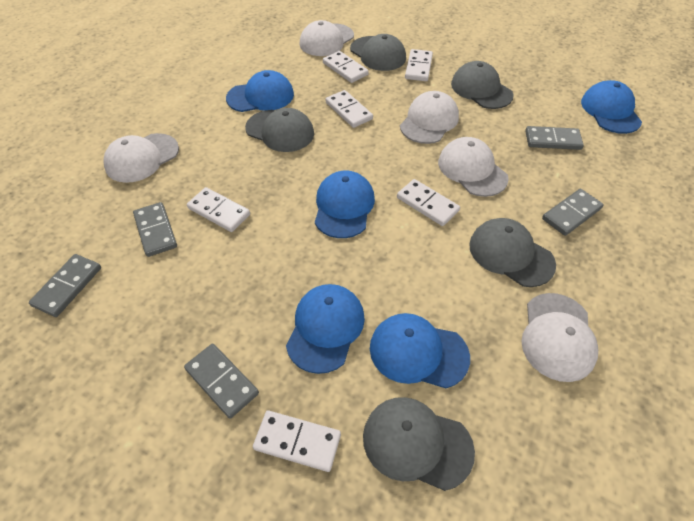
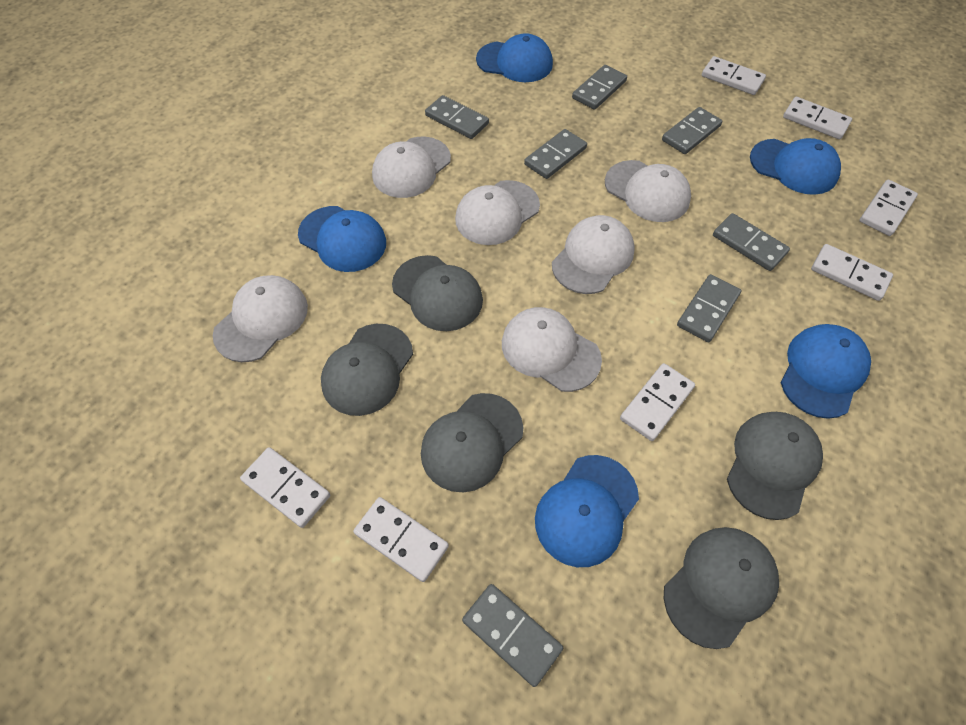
grey domino: 5 -> 7
white cap: 5 -> 6
white domino: 6 -> 7

